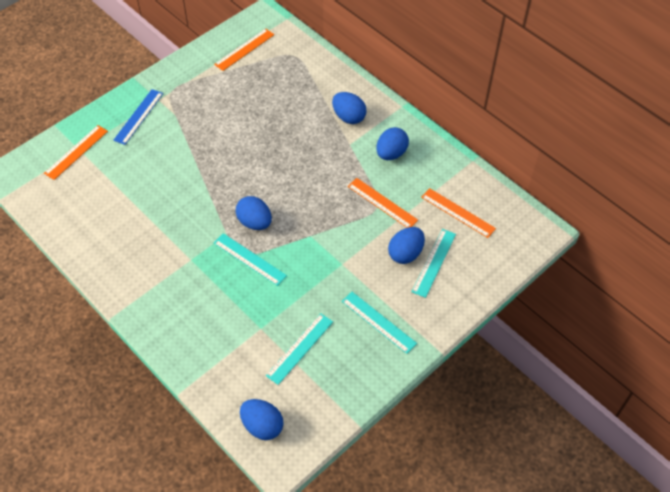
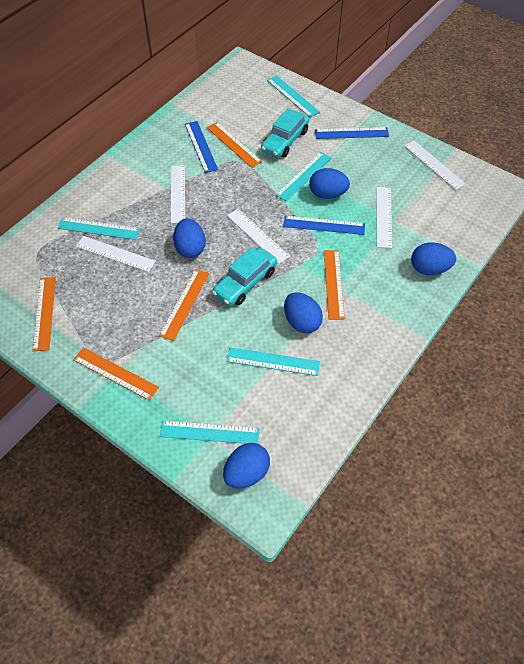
blue ruler: 1 -> 3
orange ruler: 4 -> 5
turquoise car: 0 -> 2
turquoise ruler: 4 -> 5
white ruler: 0 -> 5

